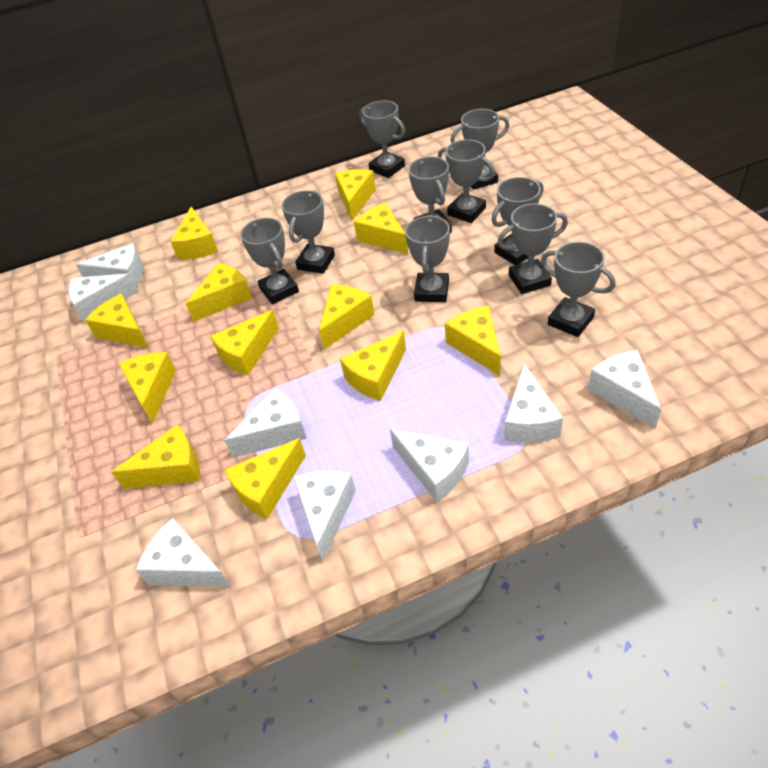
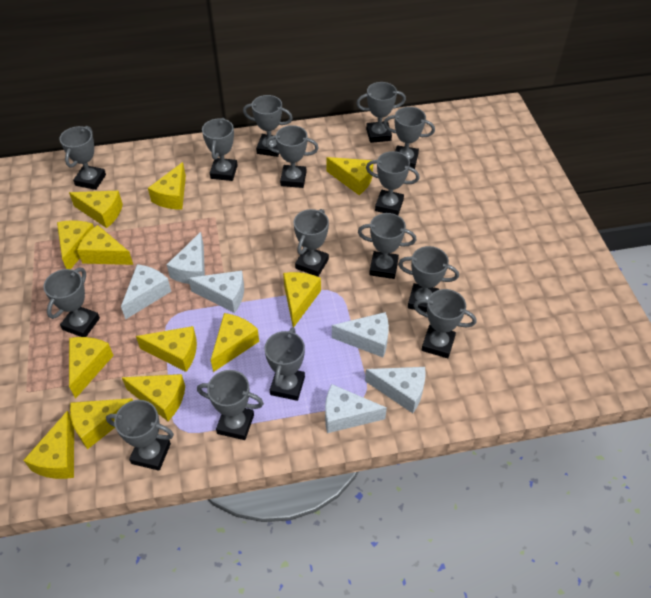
grey trophy: 10 -> 15
white cheese: 8 -> 6

